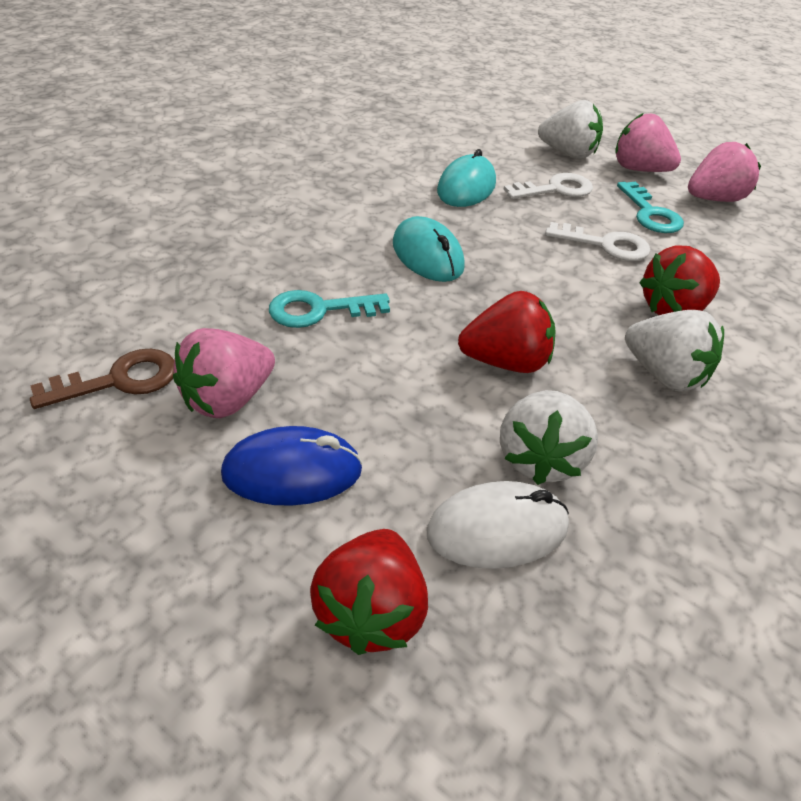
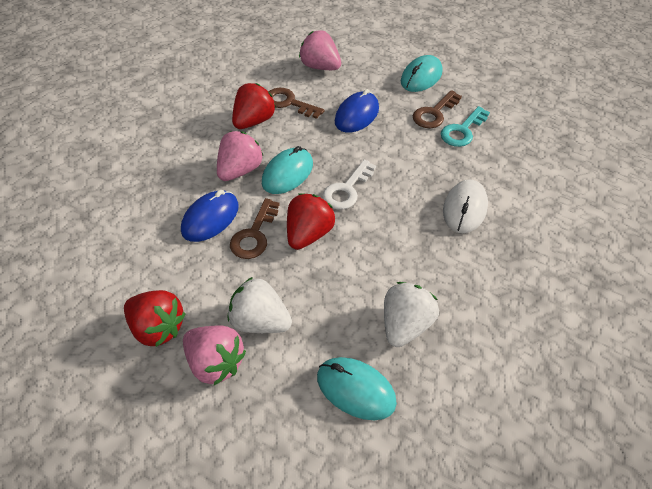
blue mouse: 1 -> 2
brown key: 1 -> 3
turquoise key: 2 -> 1
turquoise mouse: 2 -> 3
white key: 2 -> 1
white strawberry: 3 -> 2

